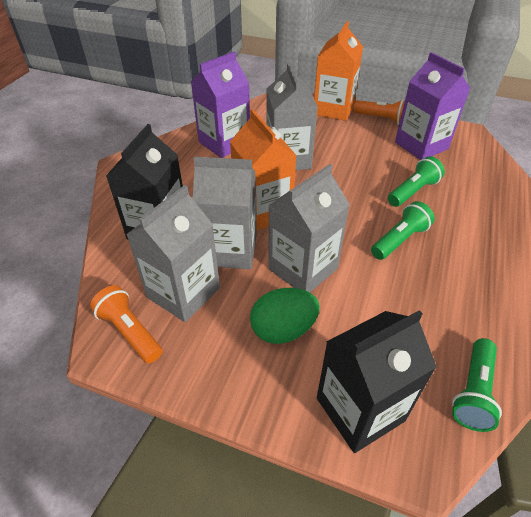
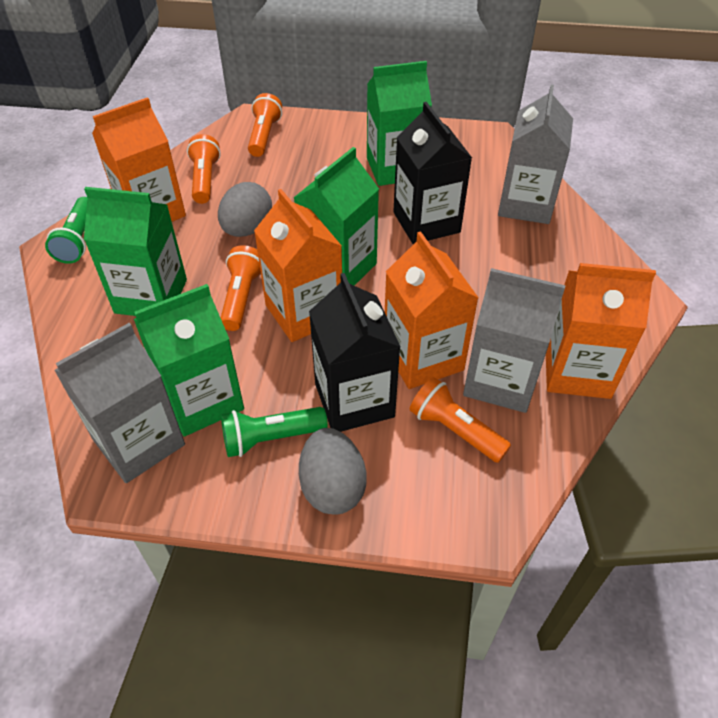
green carton: 0 -> 4
green egg: 1 -> 0
green flashlight: 3 -> 2
grey carton: 4 -> 3
grey egg: 0 -> 2
orange carton: 2 -> 4
orange flashlight: 2 -> 4
purple carton: 2 -> 0

